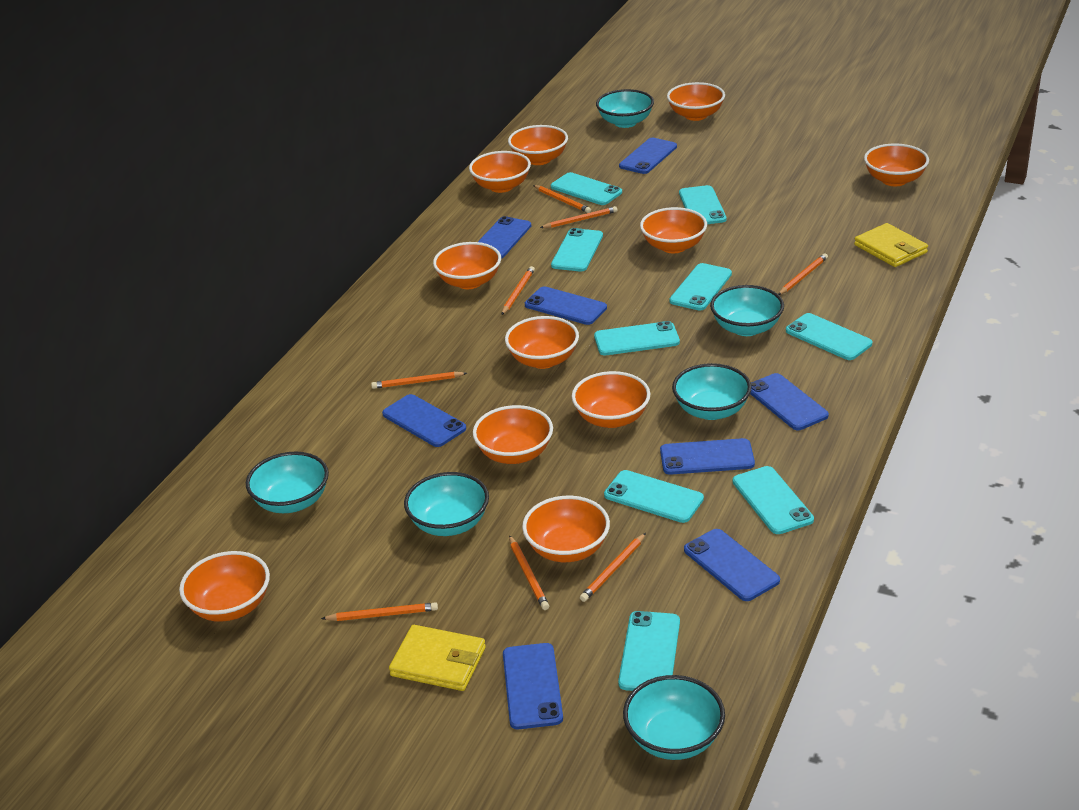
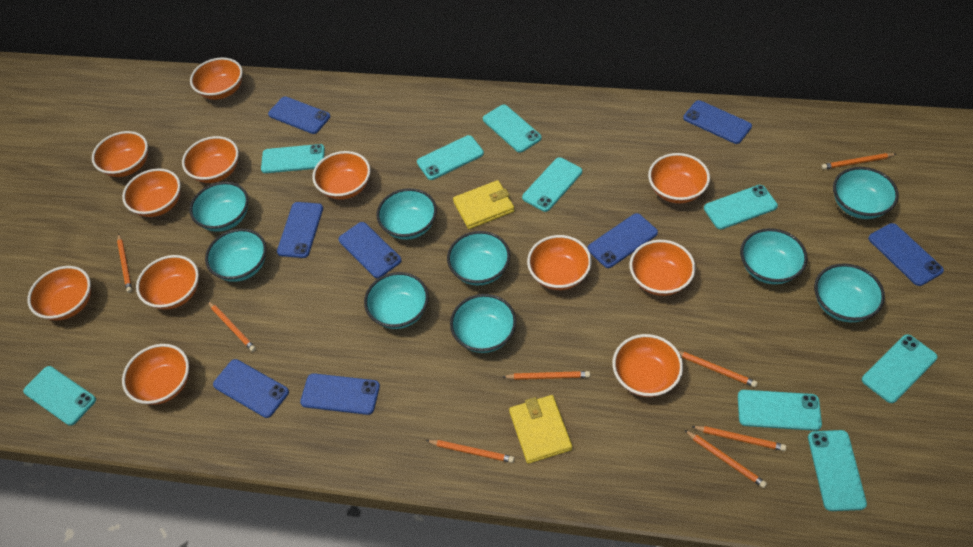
orange bowl: 11 -> 12
turquoise bowl: 6 -> 9

